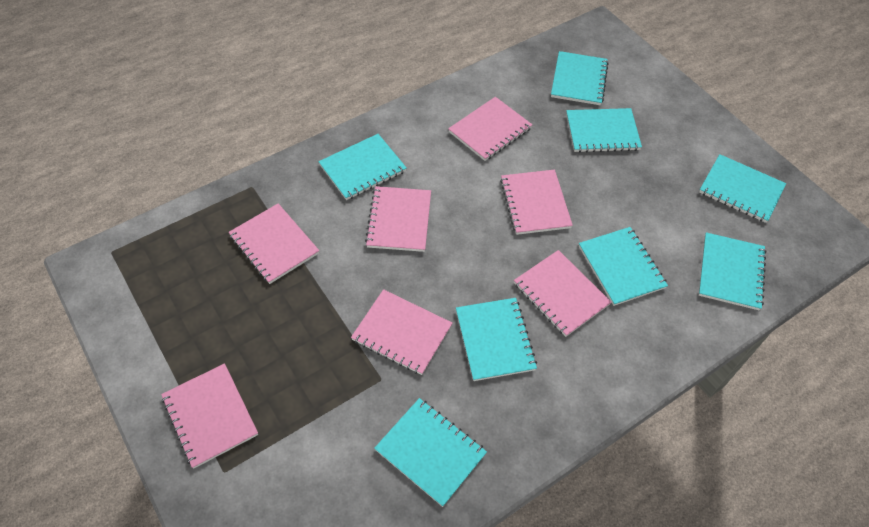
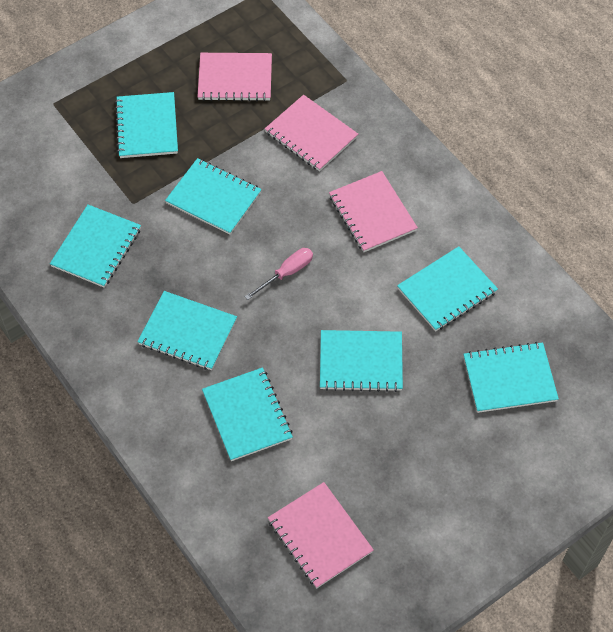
pink notebook: 7 -> 4
pink screwdriver: 0 -> 1

